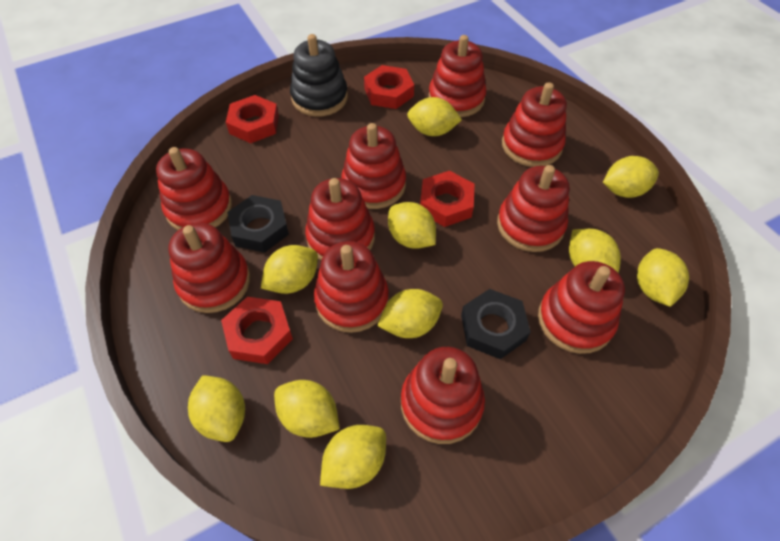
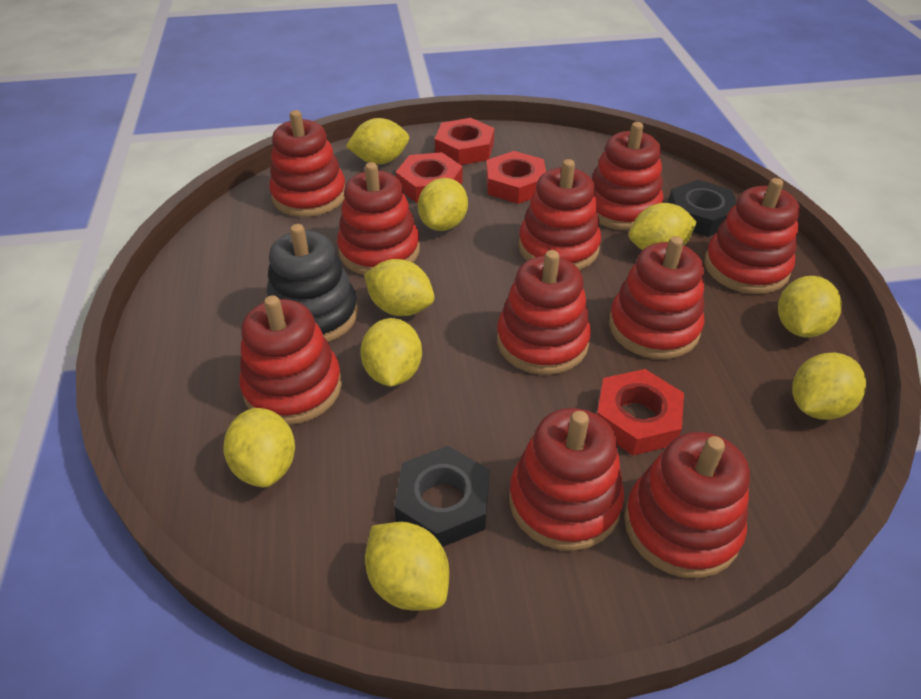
yellow lemon: 10 -> 9

